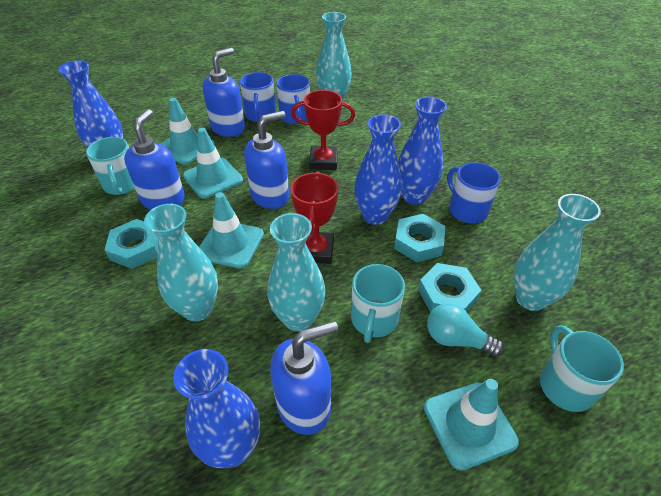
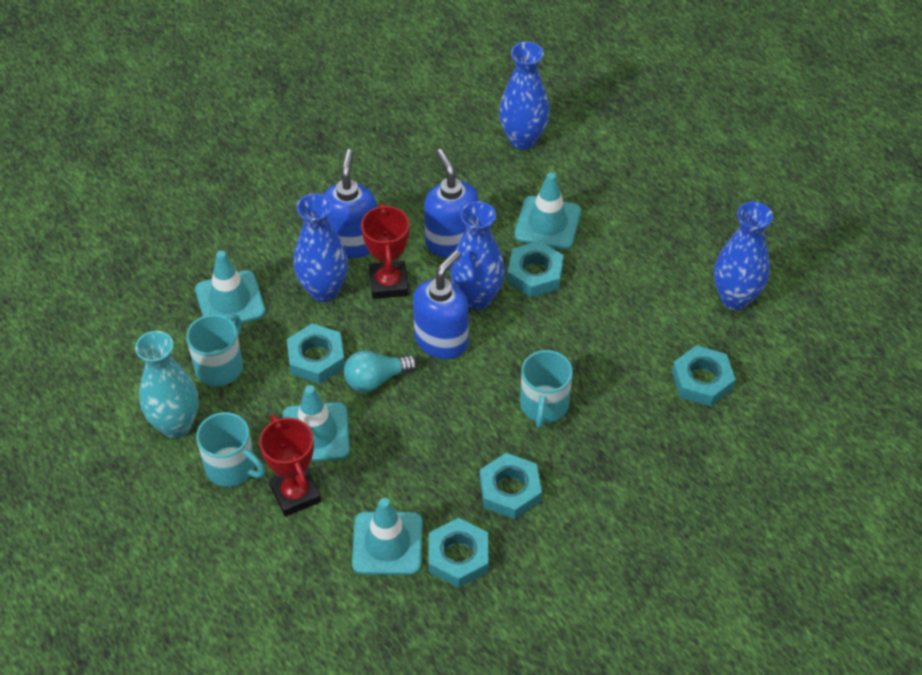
blue mug: 3 -> 0
blue soap dispenser: 4 -> 3
turquoise nut: 3 -> 5
turquoise vase: 4 -> 1

